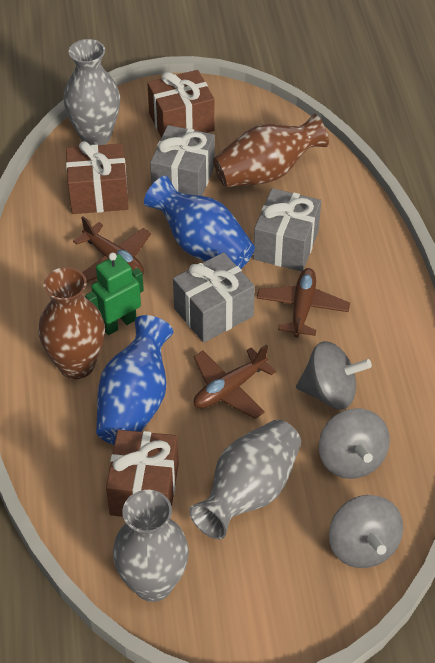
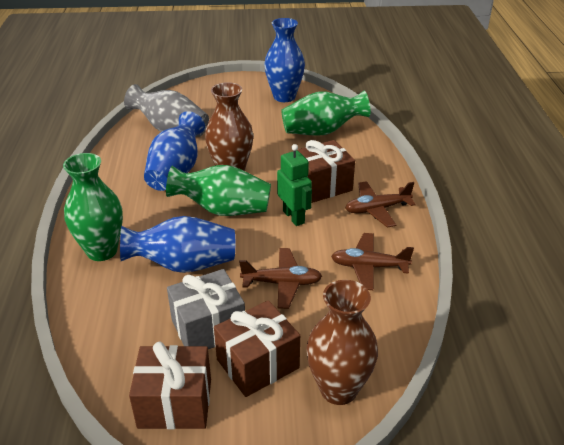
blue vase: 2 -> 3
green vase: 0 -> 3
grey gift: 3 -> 1
grey spinning top: 3 -> 0
grey vase: 3 -> 1

